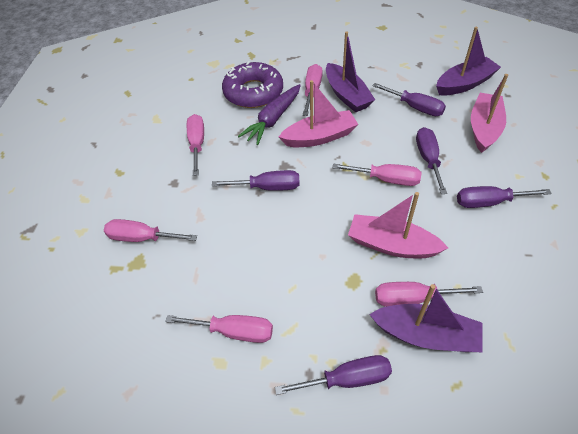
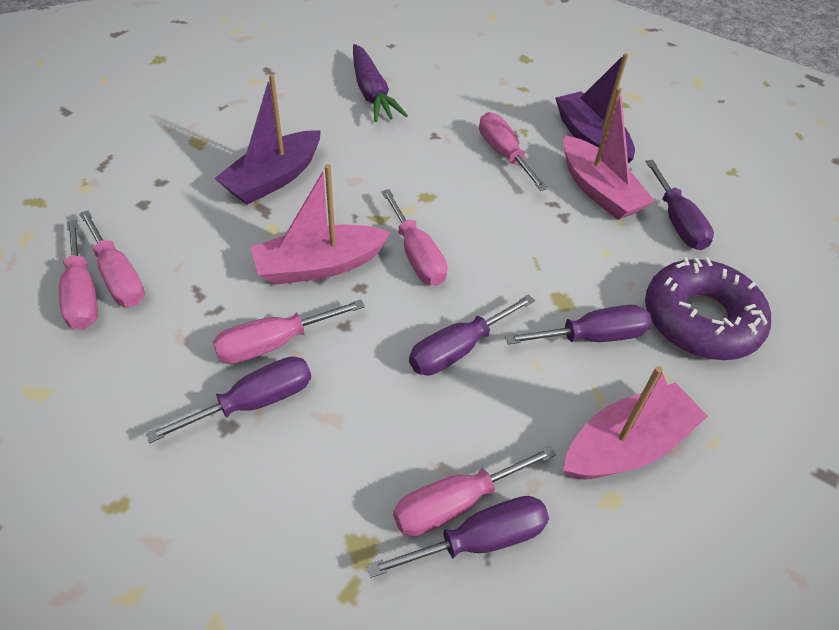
purple boat: 3 -> 2

